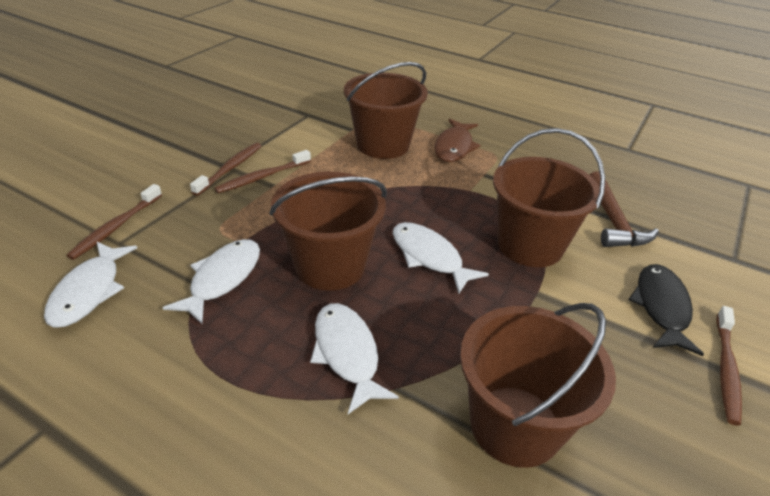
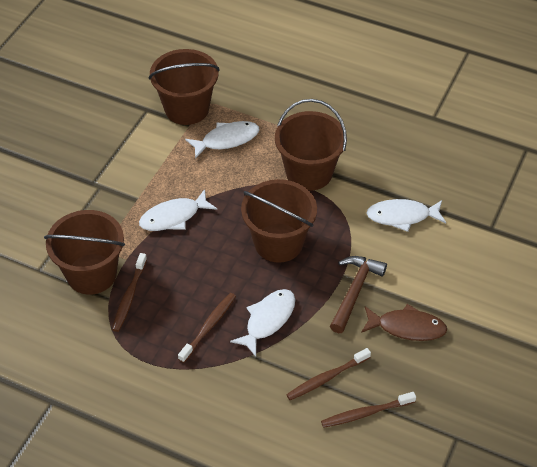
black fish: 1 -> 0

